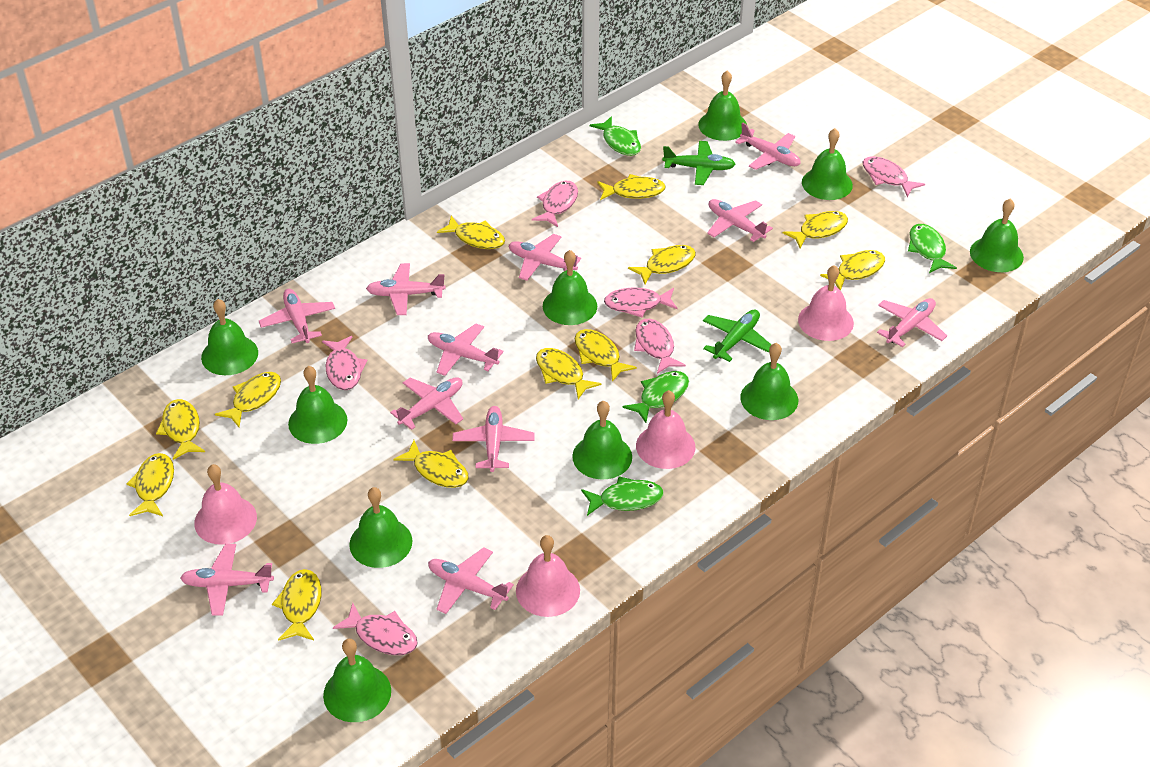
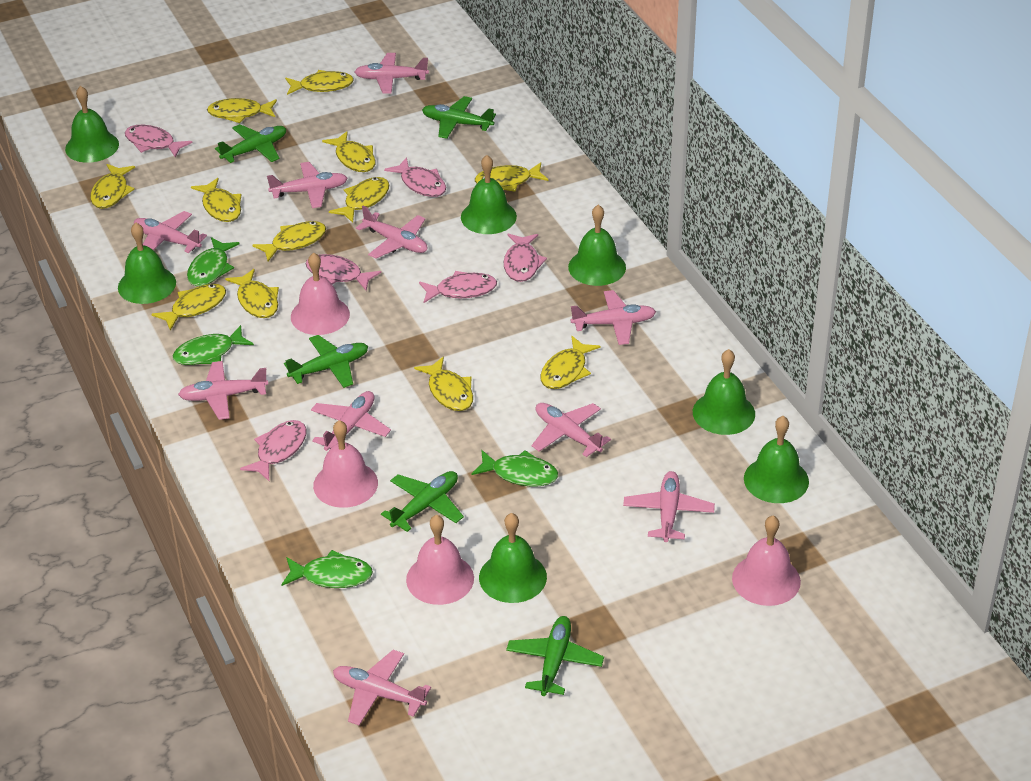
green bell: 10 -> 7
green plane: 2 -> 5
pink plane: 11 -> 10

